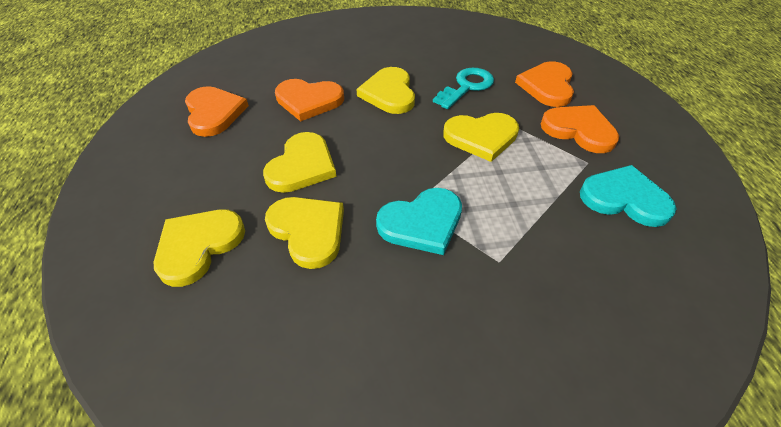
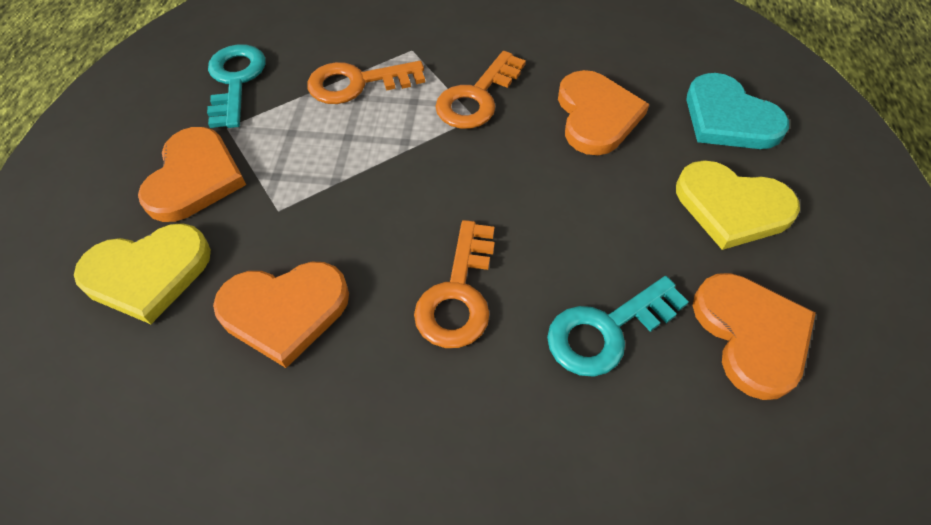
orange key: 0 -> 3
turquoise heart: 2 -> 1
turquoise key: 1 -> 2
yellow heart: 5 -> 2

